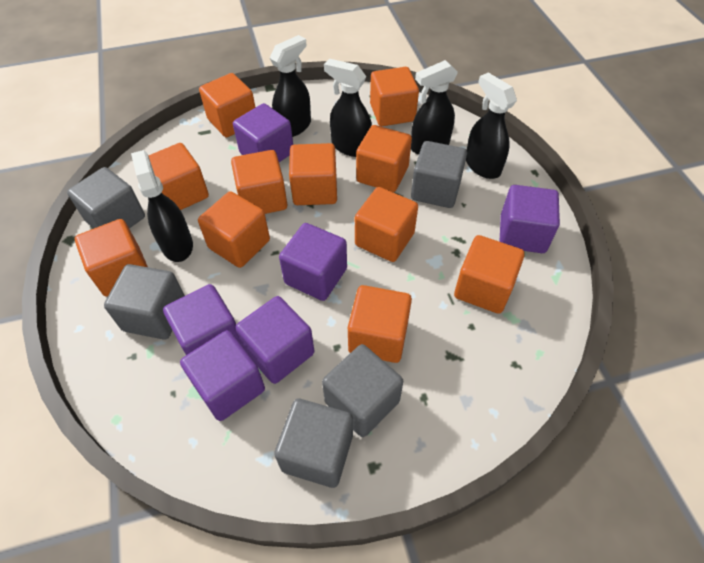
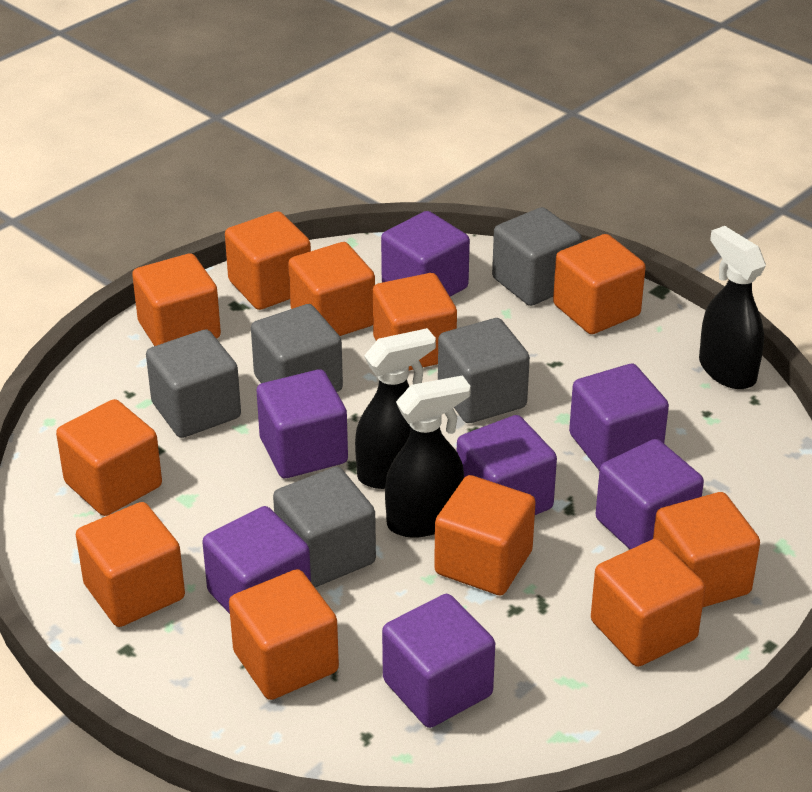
black spray bottle: 5 -> 3
purple cube: 6 -> 7

